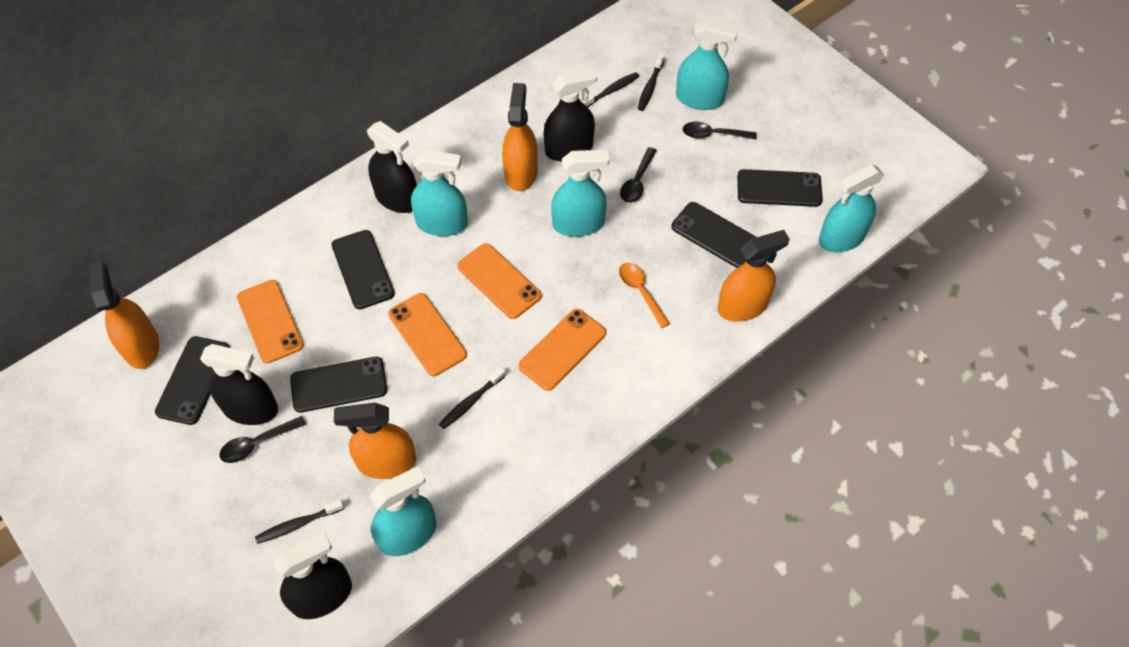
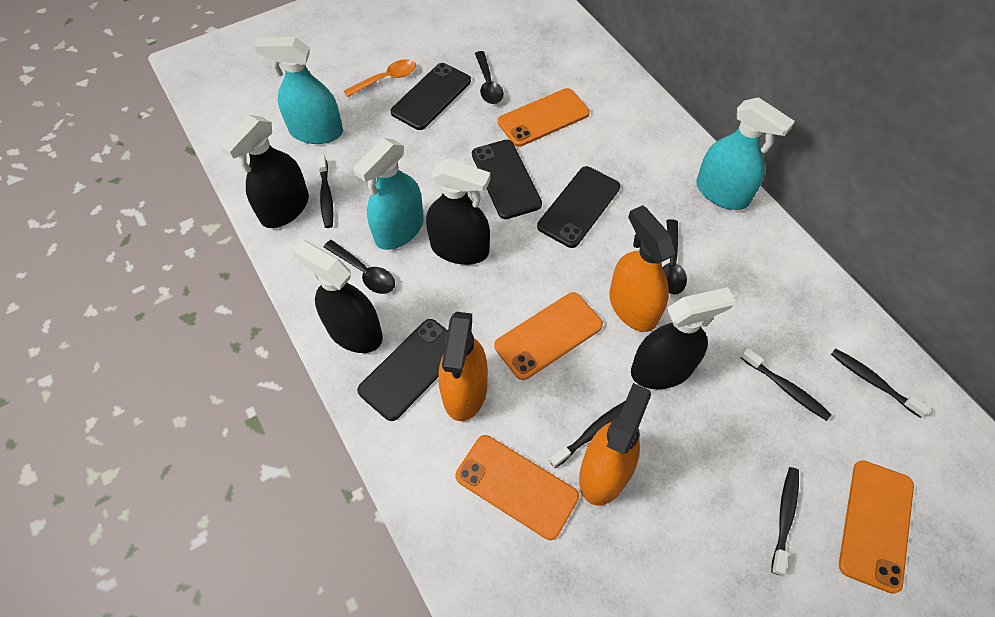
black phone: 5 -> 4
black toothbrush: 4 -> 5
orange spray bottle: 4 -> 3
turquoise spray bottle: 5 -> 3

